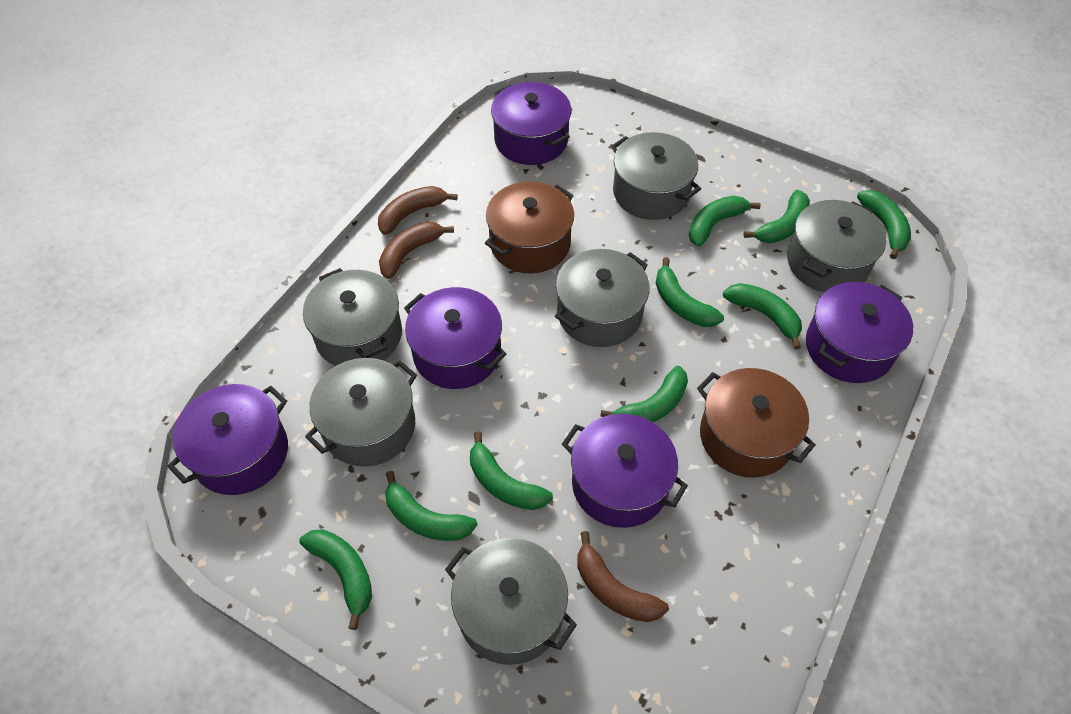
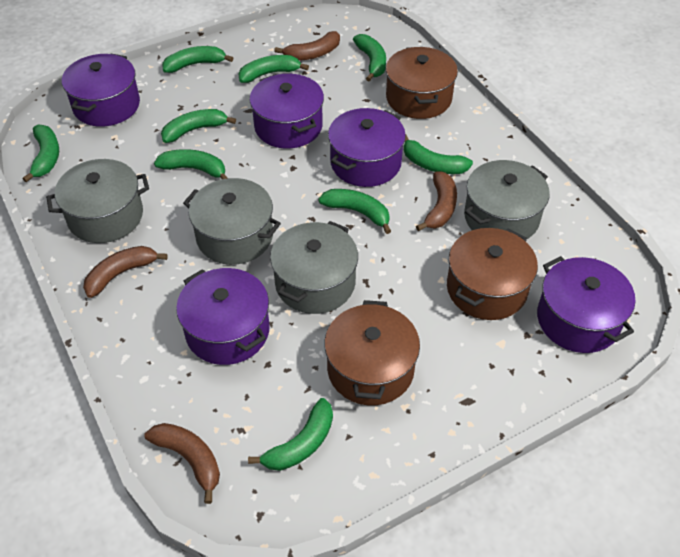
brown banana: 3 -> 4
brown pot: 2 -> 3
grey pot: 6 -> 4

